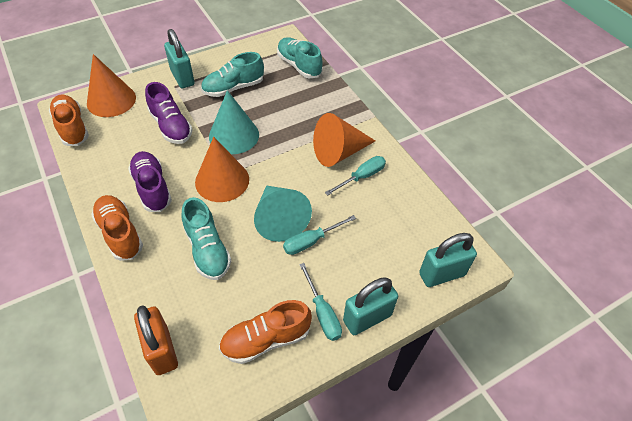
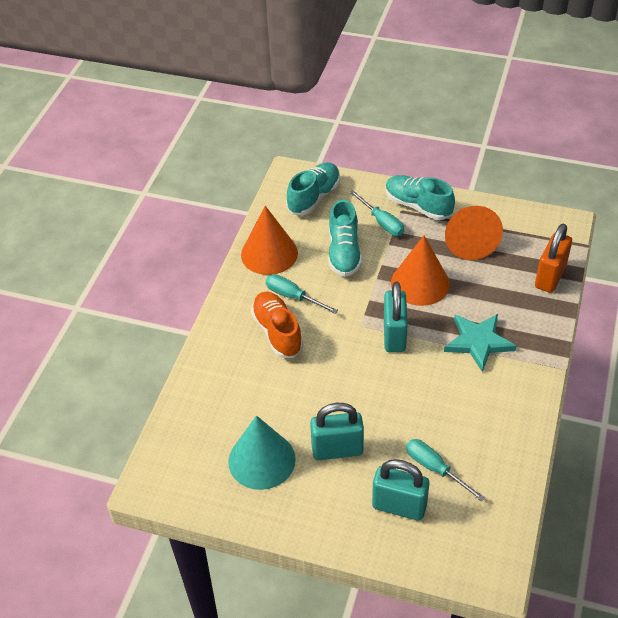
orange shoe: 3 -> 1
purple shoe: 2 -> 0
turquoise cone: 2 -> 1
turquoise star: 0 -> 1

